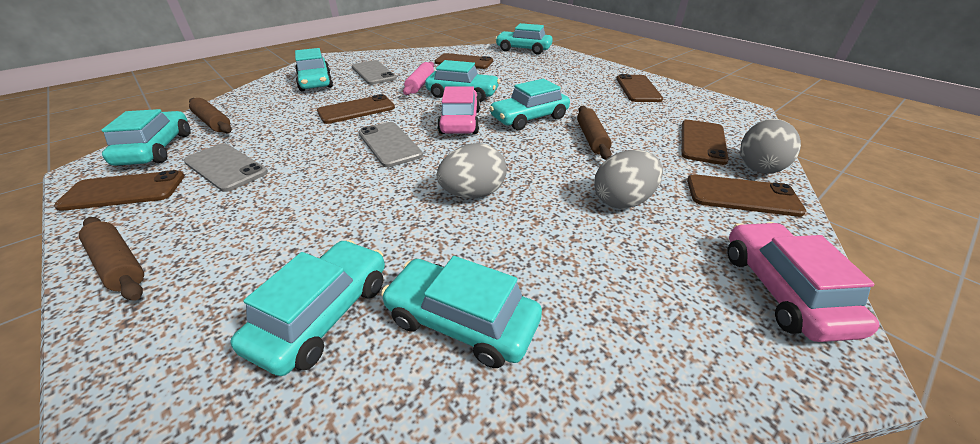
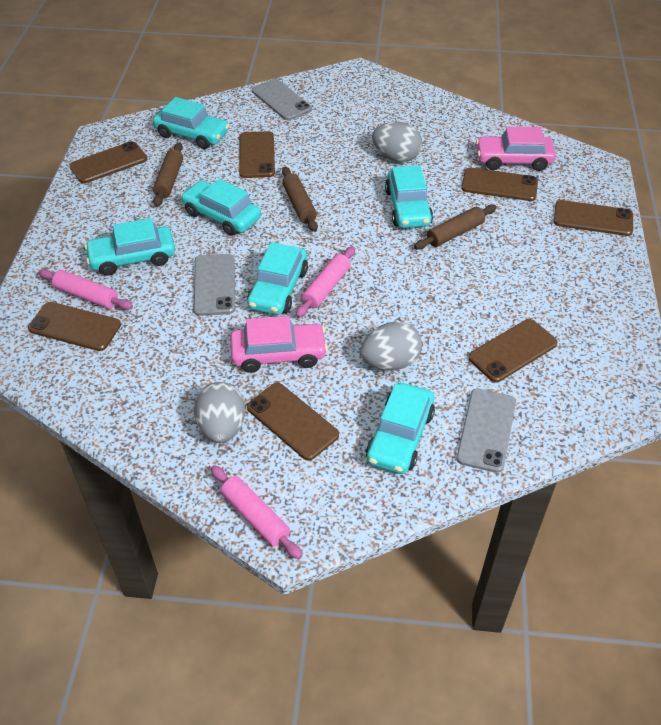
brown phone: 6 -> 7
pink rolling pin: 1 -> 3
turquoise car: 7 -> 6

